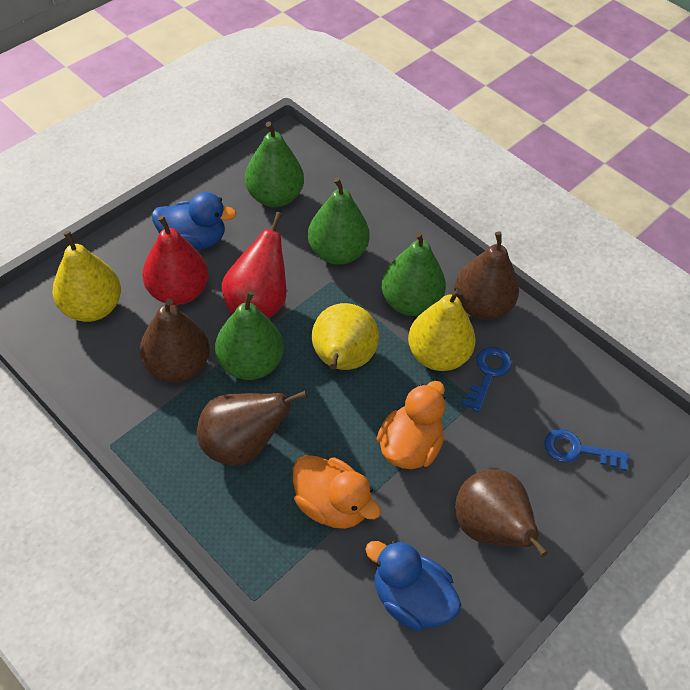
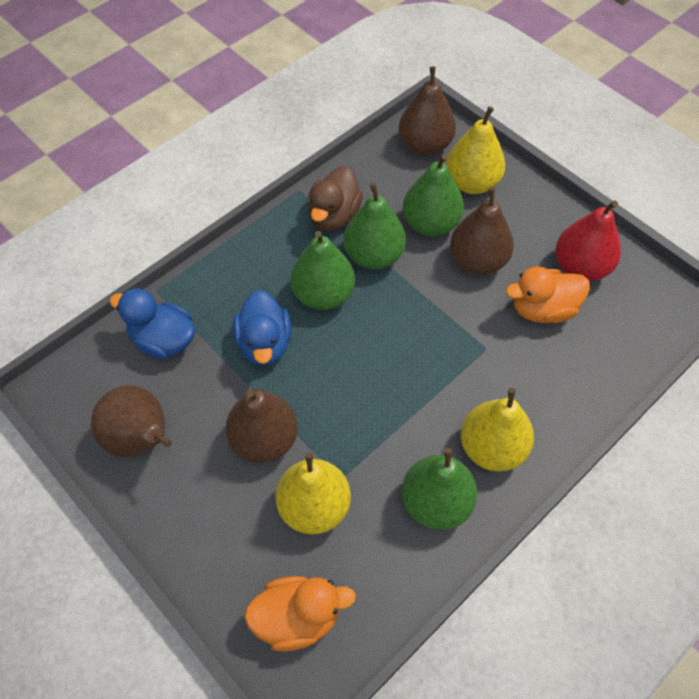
blue key: 2 -> 0
brown duck: 0 -> 1
red pear: 2 -> 1

